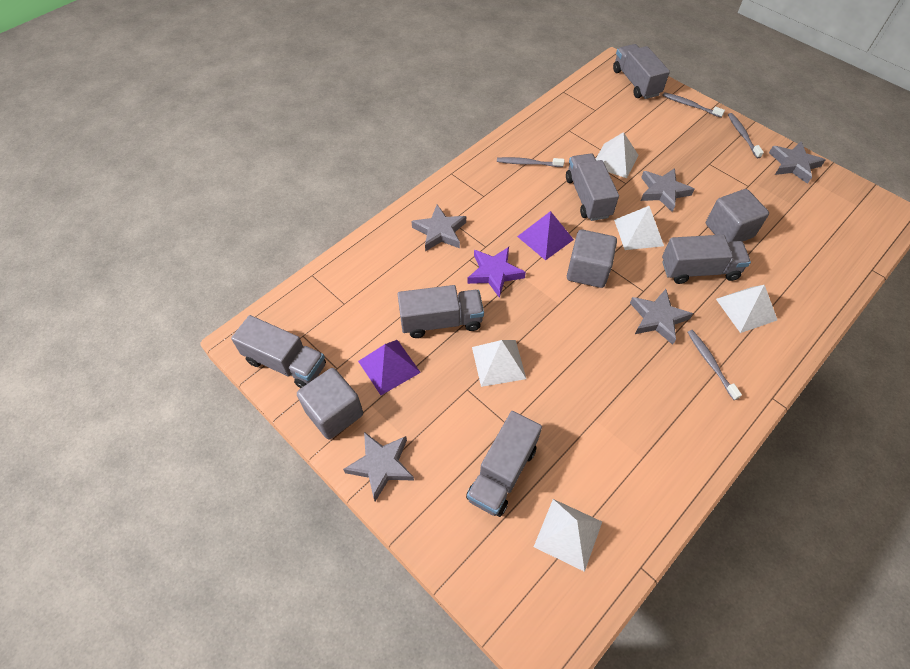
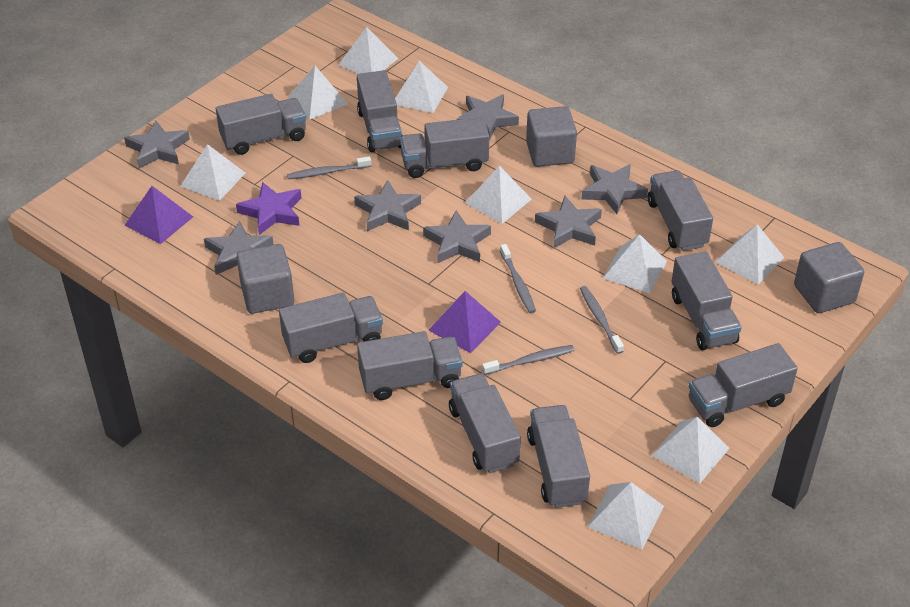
grey star: 5 -> 7
grey truck: 6 -> 10
white pyramid: 5 -> 9

